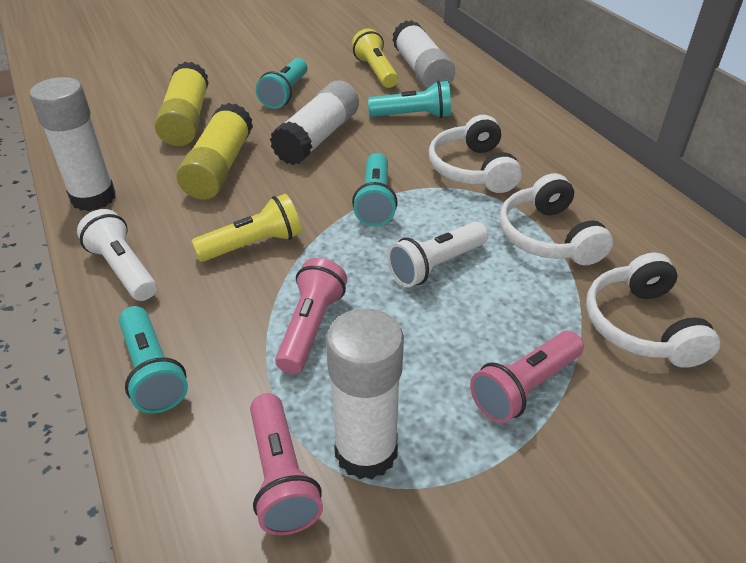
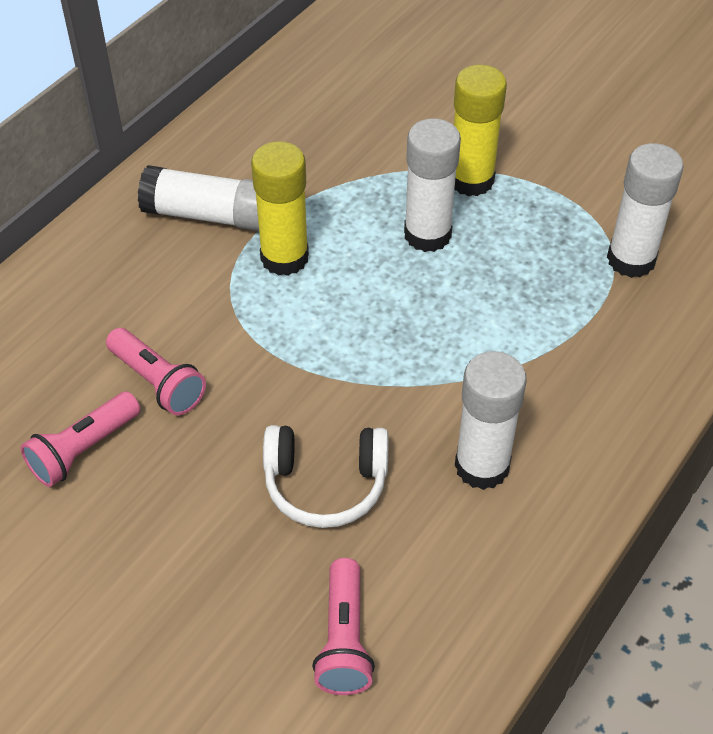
turquoise flashlight: 4 -> 0
white flashlight: 2 -> 0
white headphones: 3 -> 1
yellow flashlight: 2 -> 0

